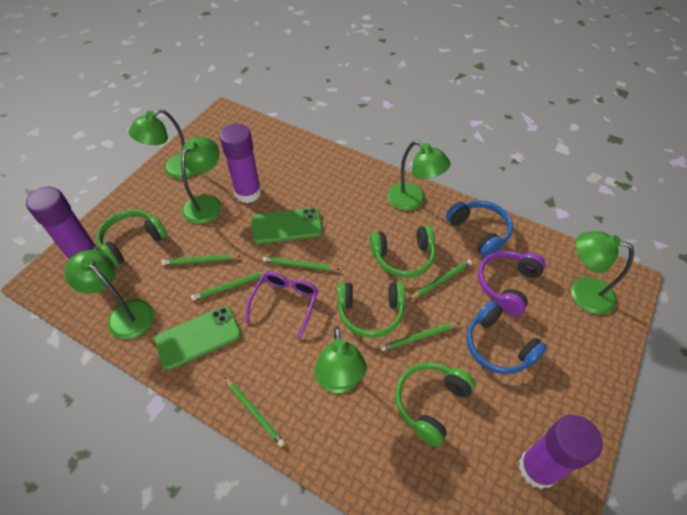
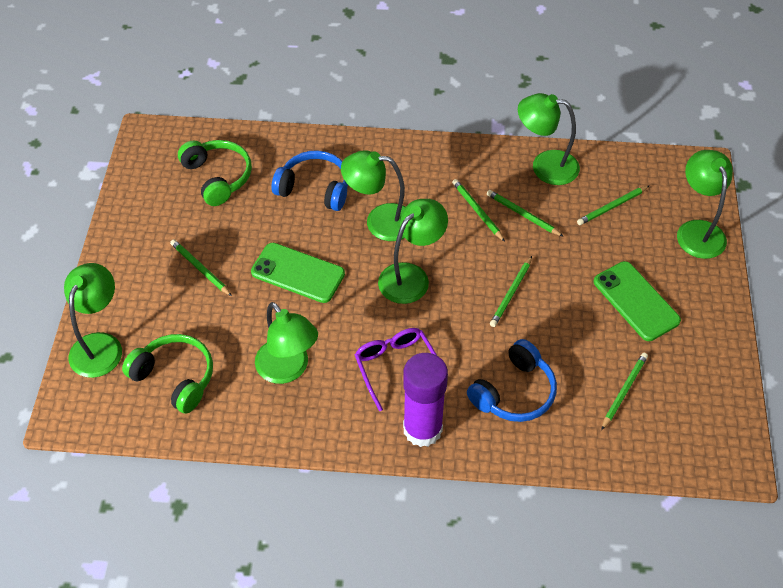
green headphones: 4 -> 2
purple glue stick: 3 -> 1
purple headphones: 1 -> 0

